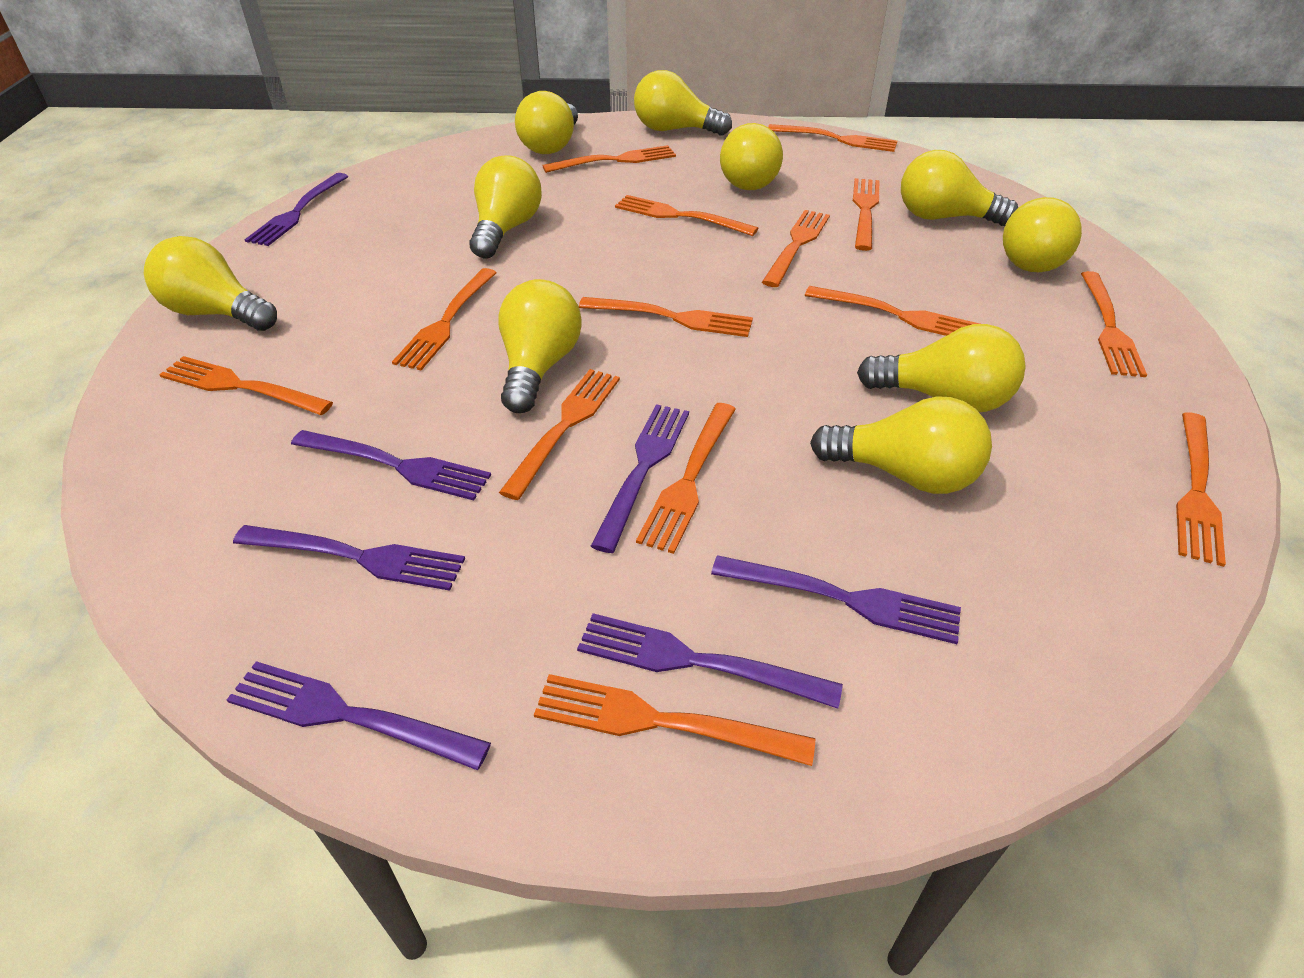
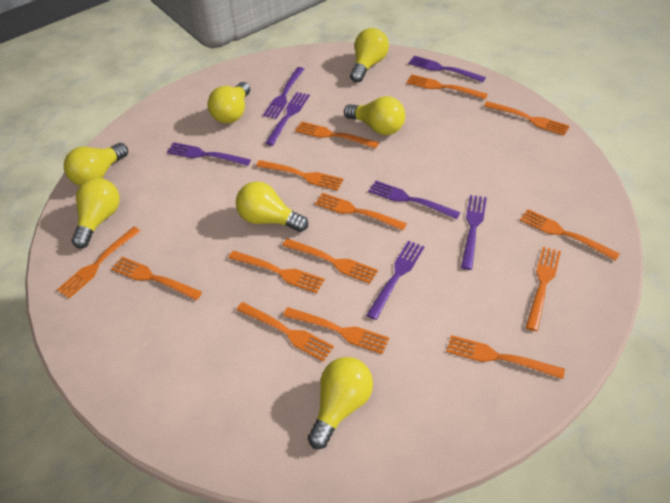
yellow light bulb: 10 -> 7

